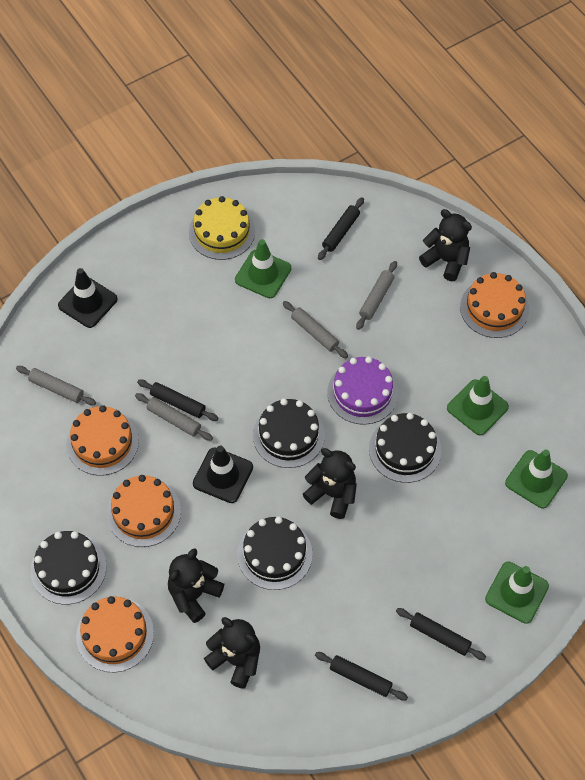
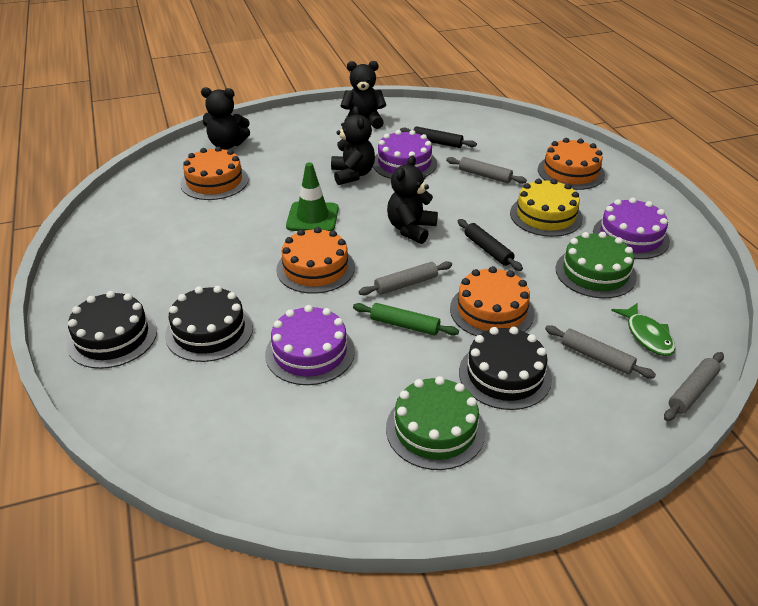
black cake: 4 -> 3
black rolling pin: 4 -> 2
black traffic cone: 2 -> 0
green cake: 0 -> 2
green fish: 0 -> 1
green rolling pin: 0 -> 1
green traffic cone: 4 -> 1
purple cake: 1 -> 3

